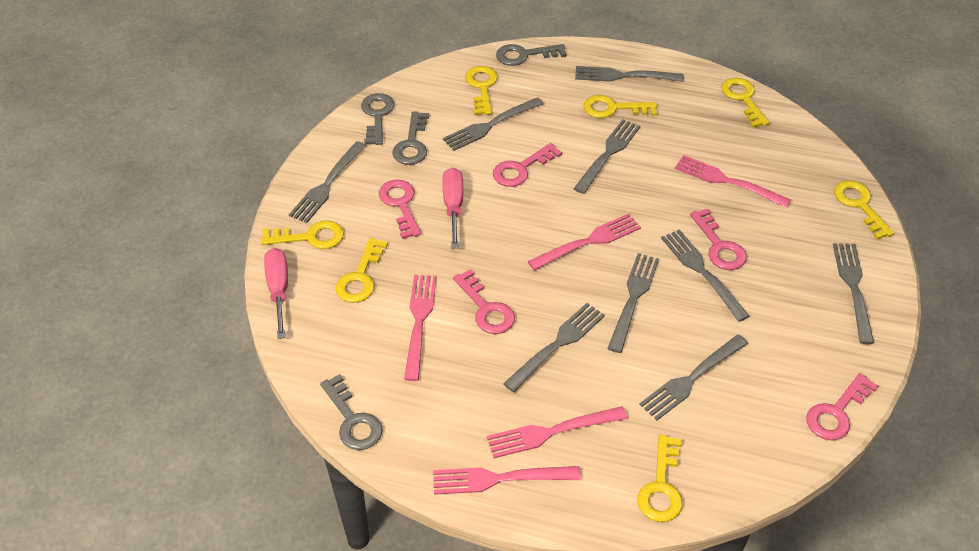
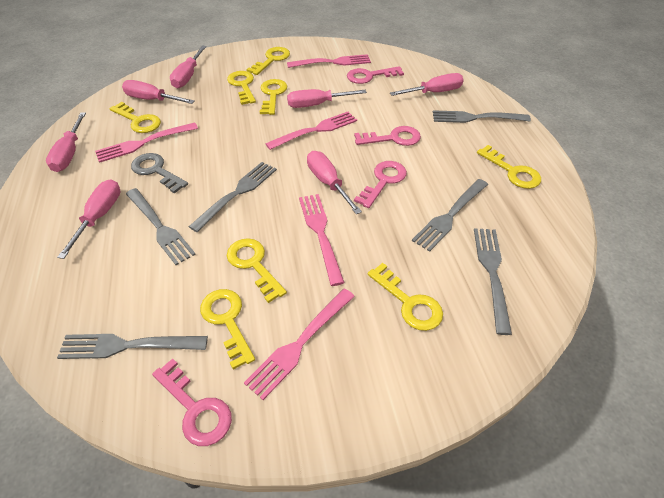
grey fork: 9 -> 6
grey key: 4 -> 1
pink key: 5 -> 4
pink screwdriver: 2 -> 7
yellow key: 7 -> 8

